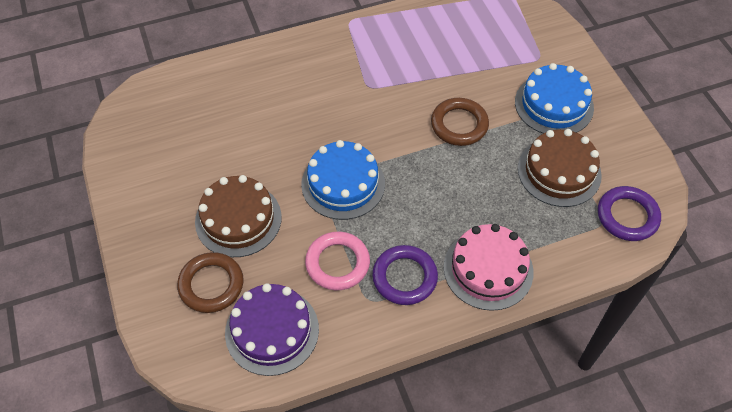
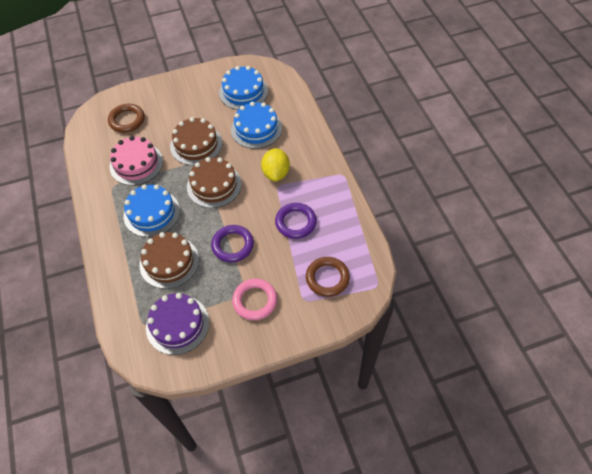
blue cake: 2 -> 3
brown cake: 2 -> 3
yellow lemon: 0 -> 1

